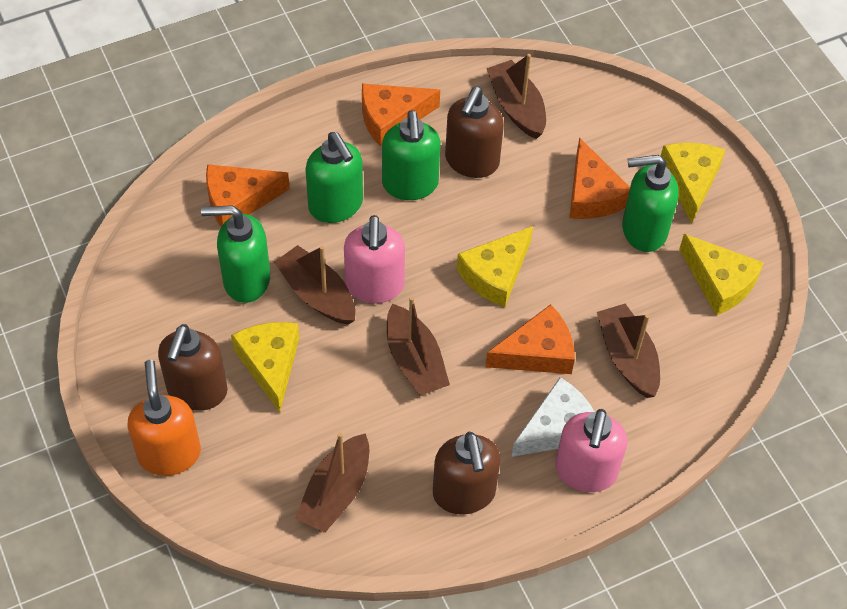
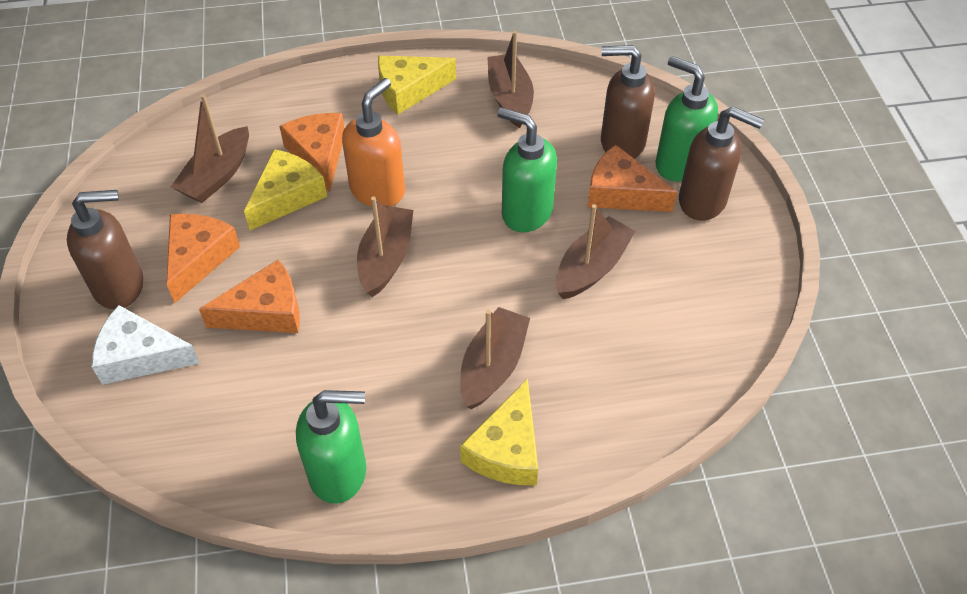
green soap dispenser: 4 -> 3
pink soap dispenser: 2 -> 0
yellow cheese: 4 -> 3

